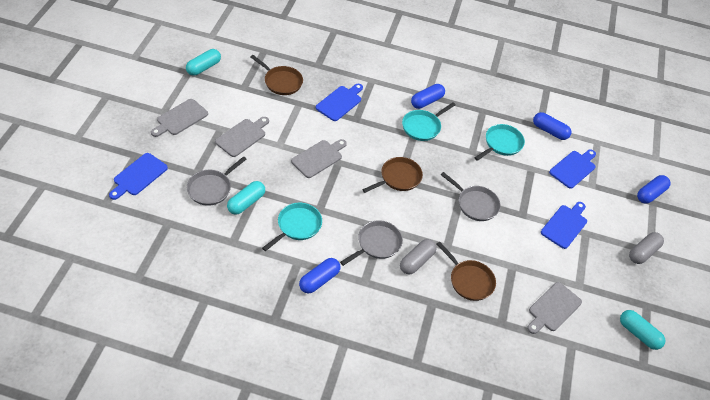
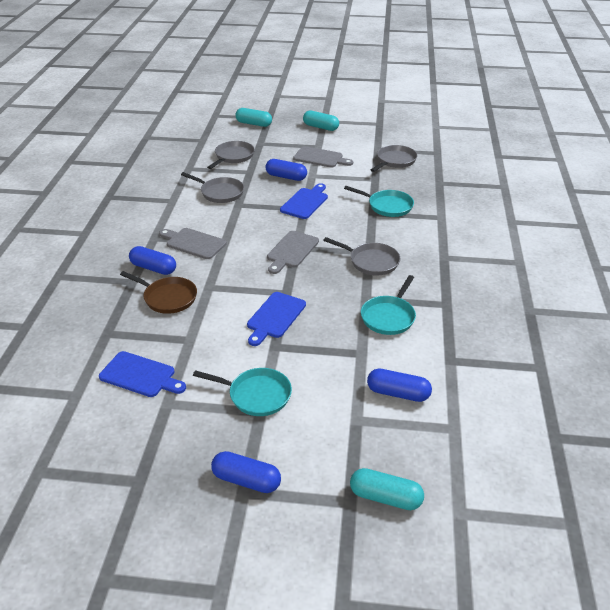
blue cutting board: 4 -> 3
brown pan: 3 -> 1
grey capsule: 2 -> 0
grey cutting board: 4 -> 3
grey pan: 3 -> 4

